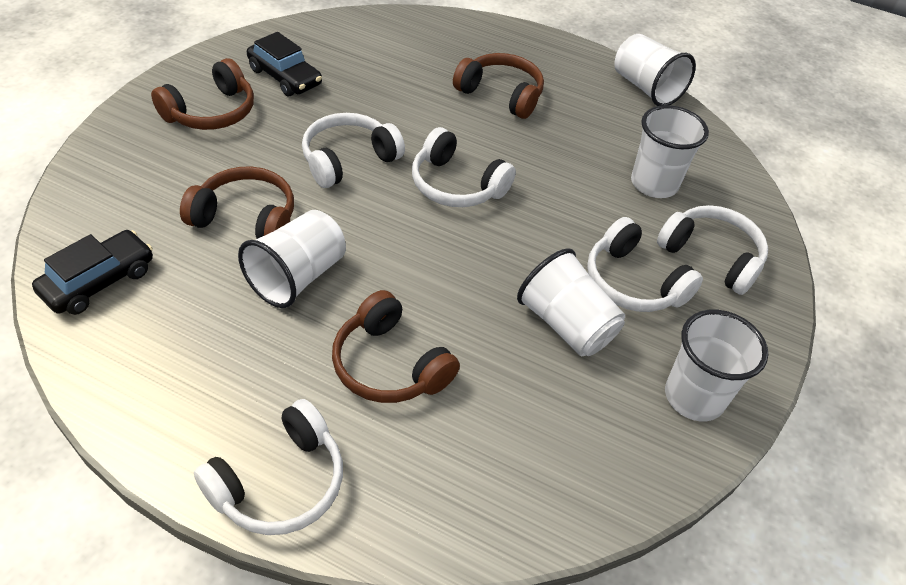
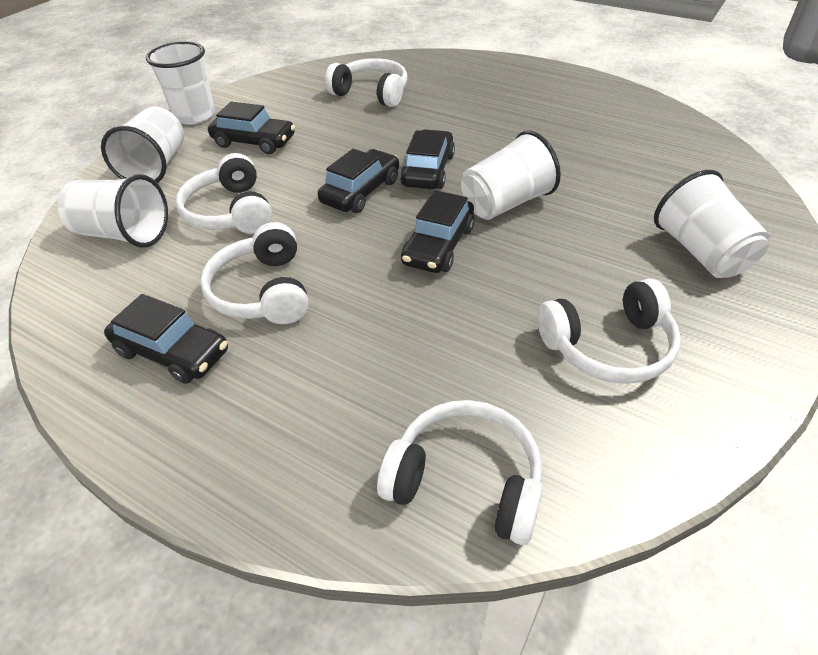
black car: 2 -> 5
brown headphones: 4 -> 0

